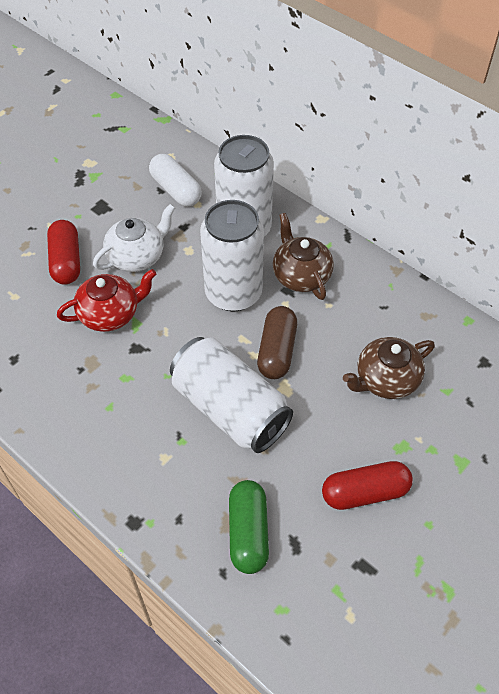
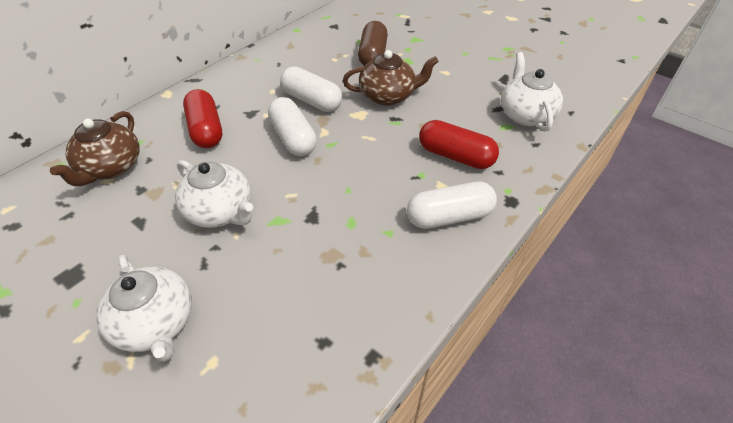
green capsule: 1 -> 0
red teapot: 1 -> 0
white can: 3 -> 0
white capsule: 1 -> 3
white teapot: 1 -> 3

